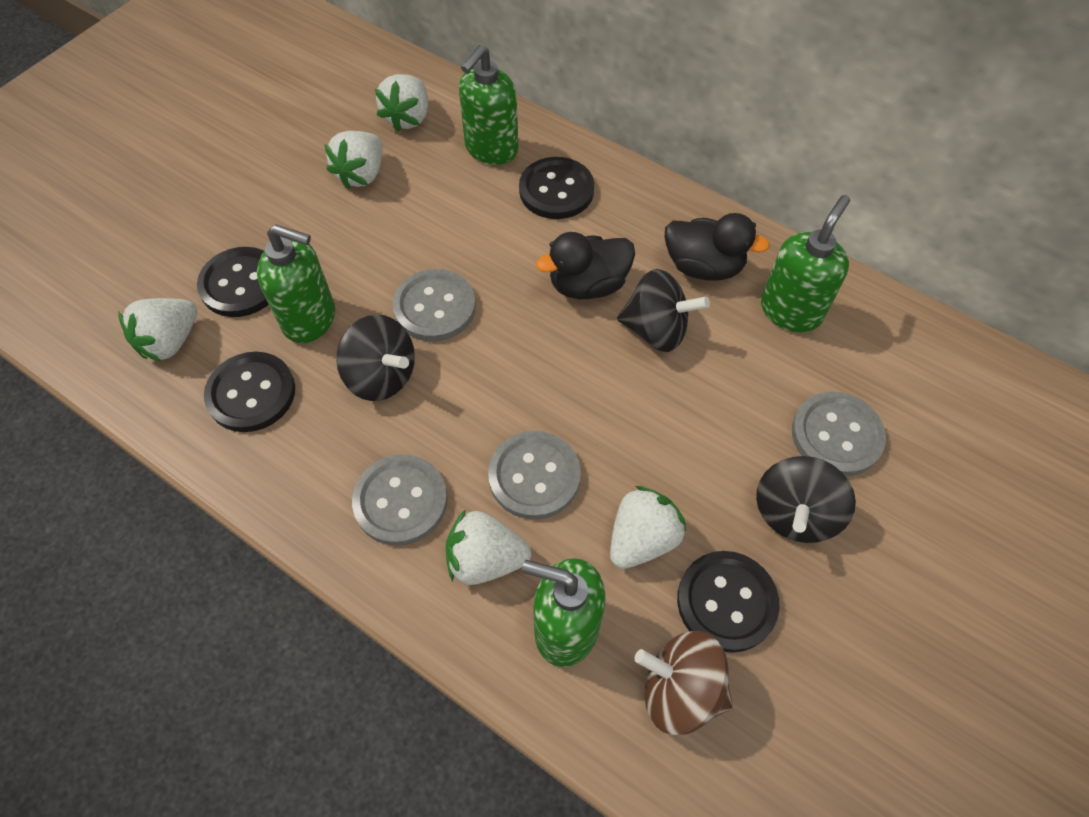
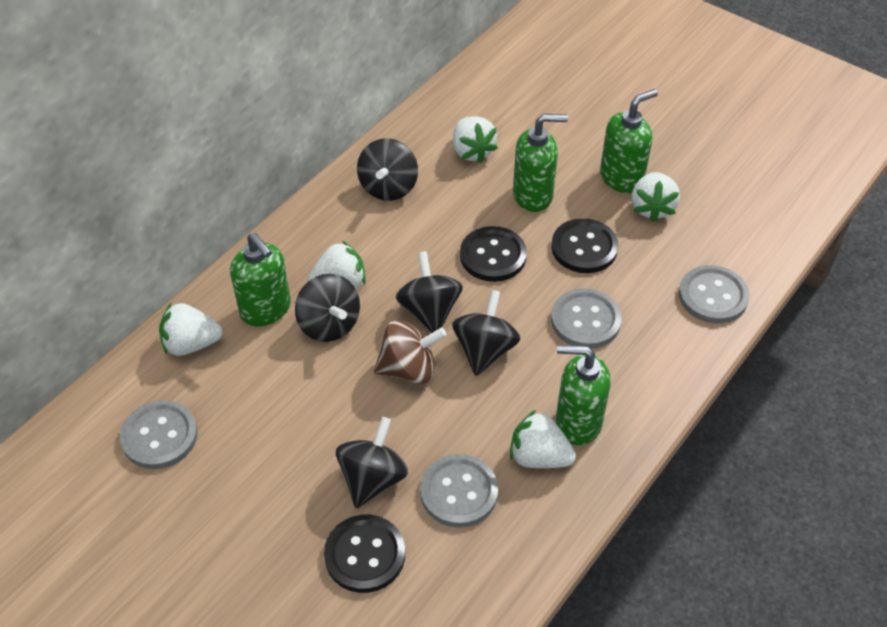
black button: 4 -> 3
black duck: 2 -> 0
black spinning top: 3 -> 5

